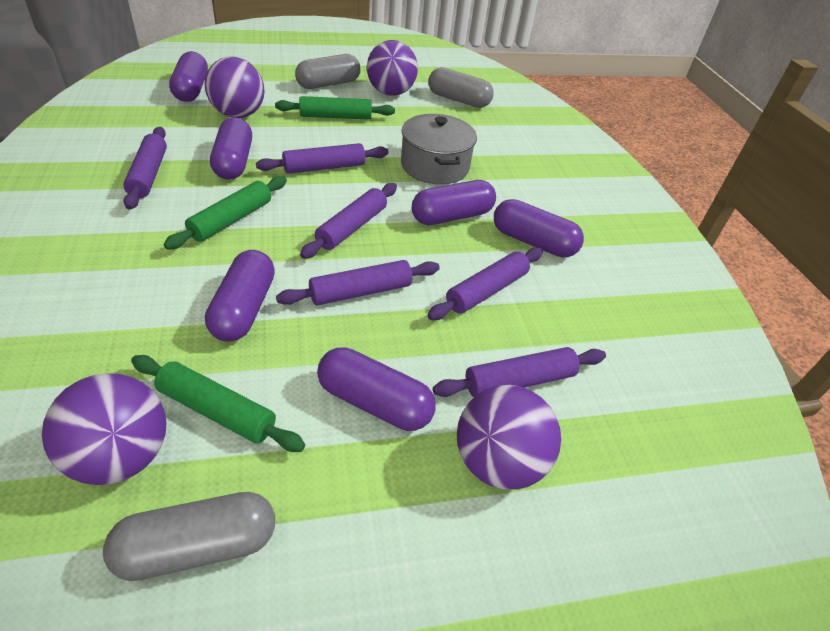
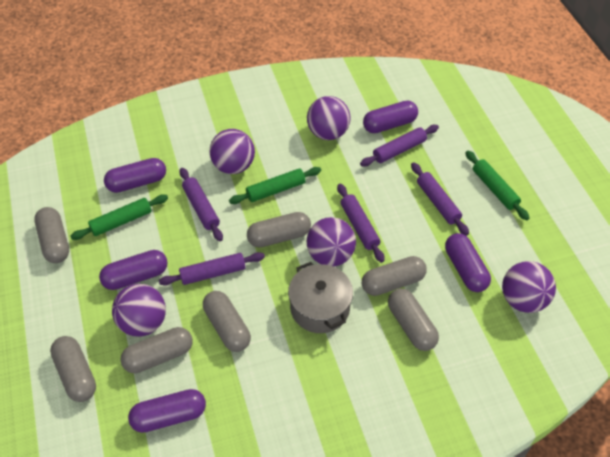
grey capsule: 3 -> 7
purple ball: 4 -> 5
purple capsule: 6 -> 5
purple rolling pin: 6 -> 5

